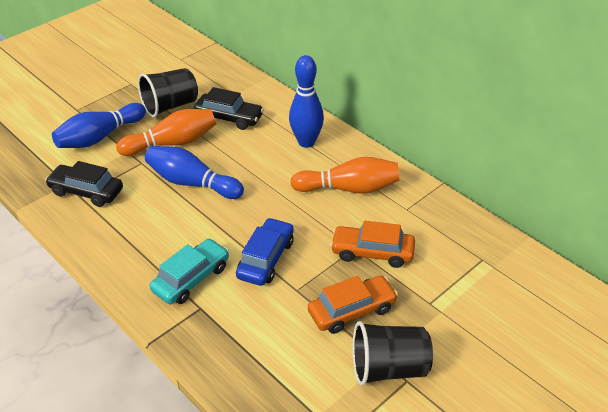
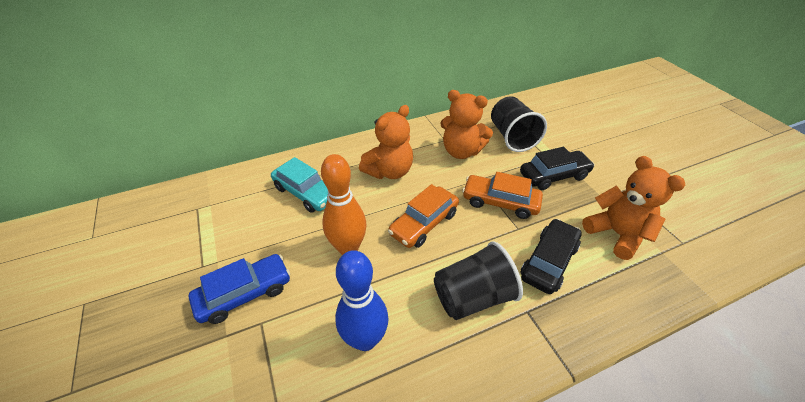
blue bowling pin: 3 -> 1
orange bowling pin: 2 -> 1
orange teddy bear: 0 -> 3

